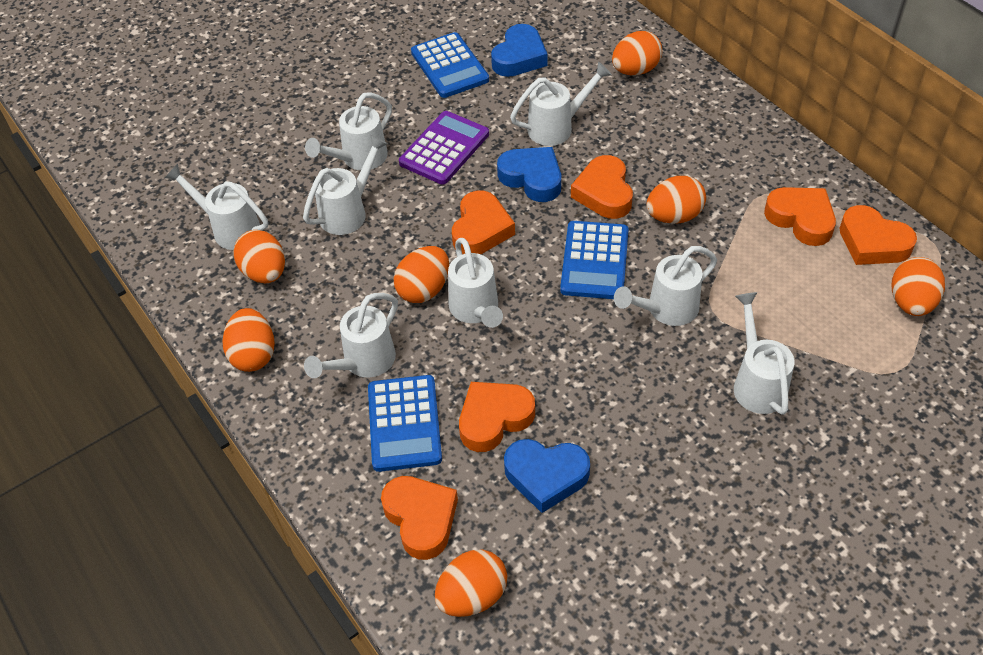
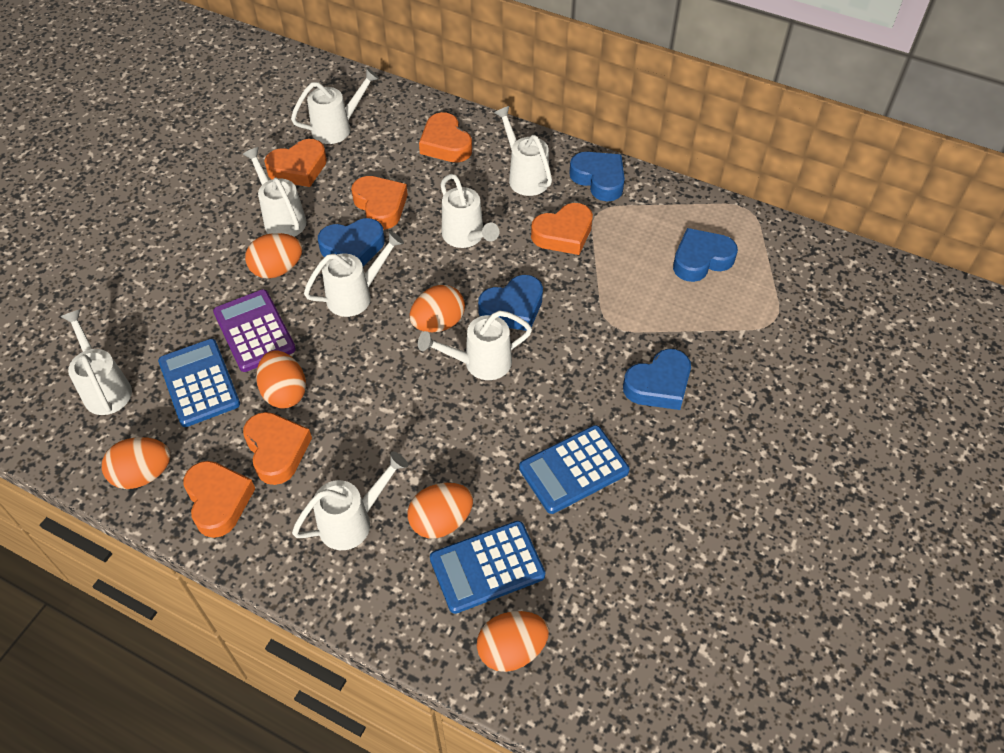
blue heart: 3 -> 5
orange egg: 7 -> 6

